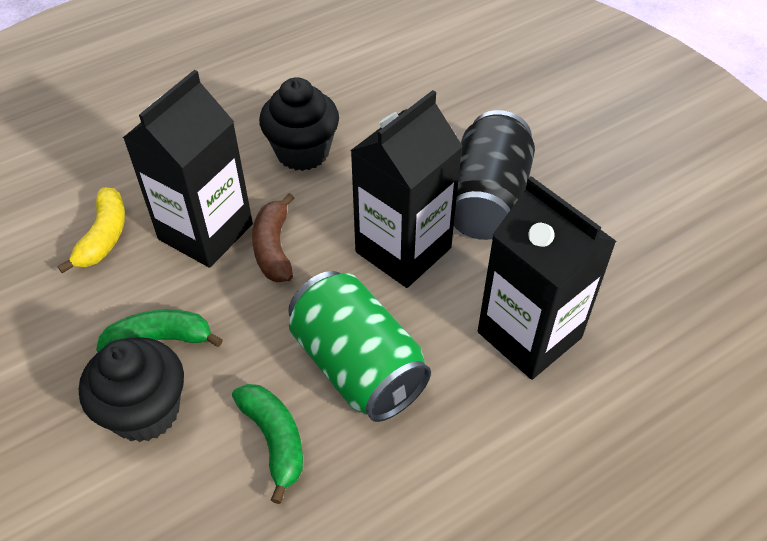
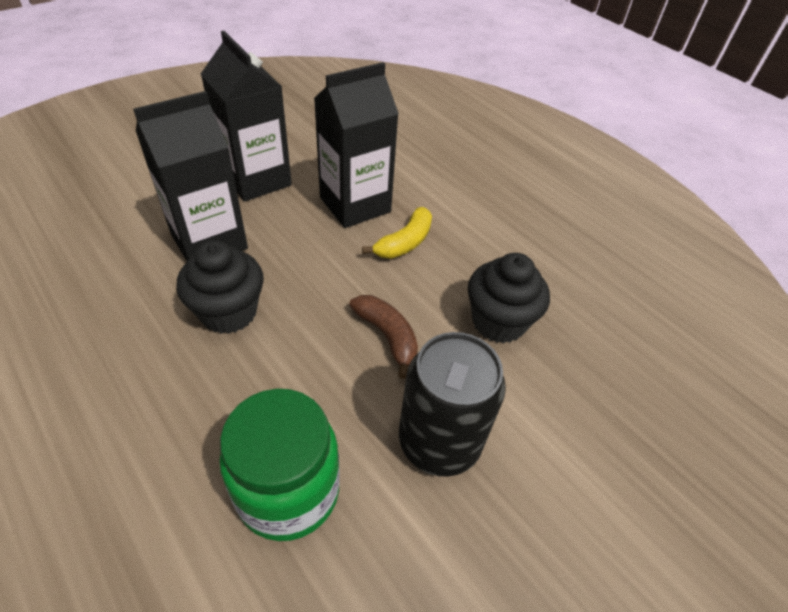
green banana: 2 -> 0
green can: 1 -> 0
green jar: 0 -> 1

